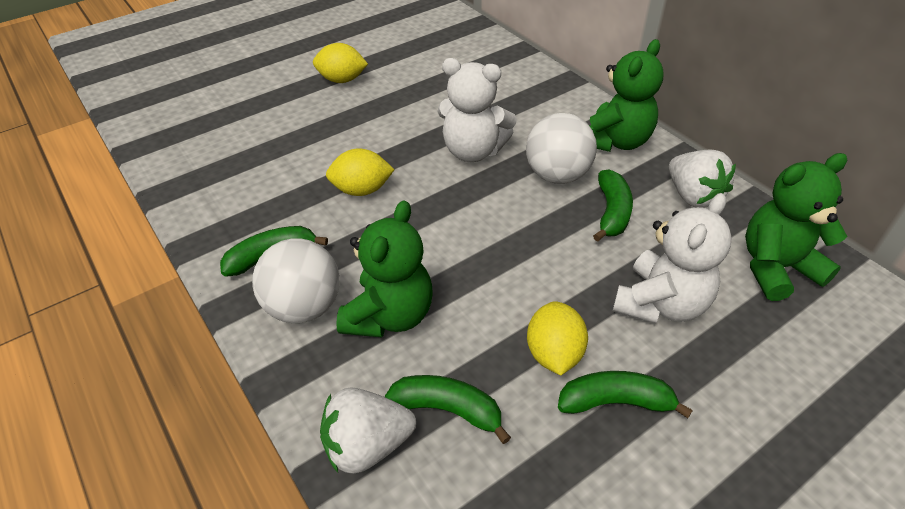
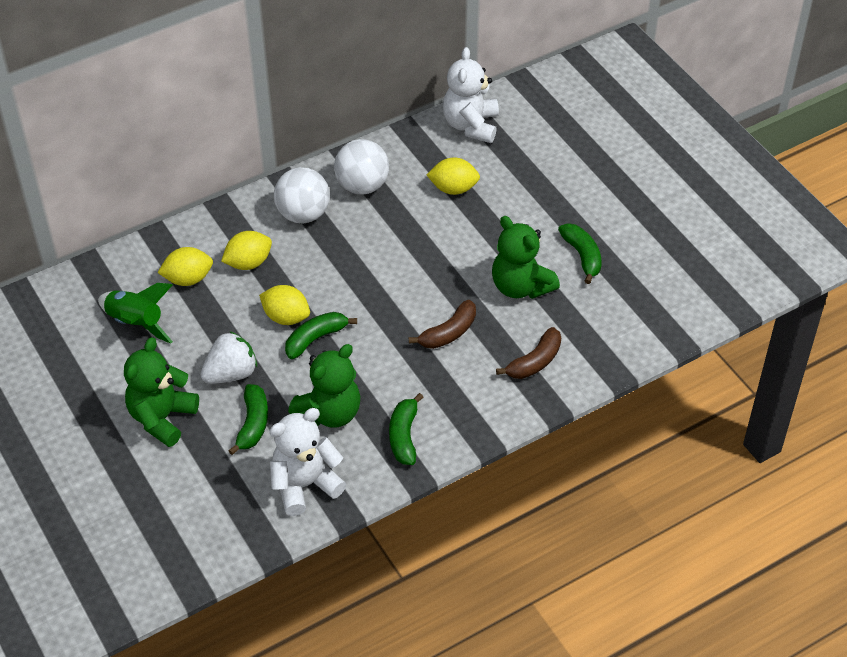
brown banana: 0 -> 2
green rocket: 0 -> 1
white strawberry: 2 -> 1
yellow lemon: 3 -> 4

